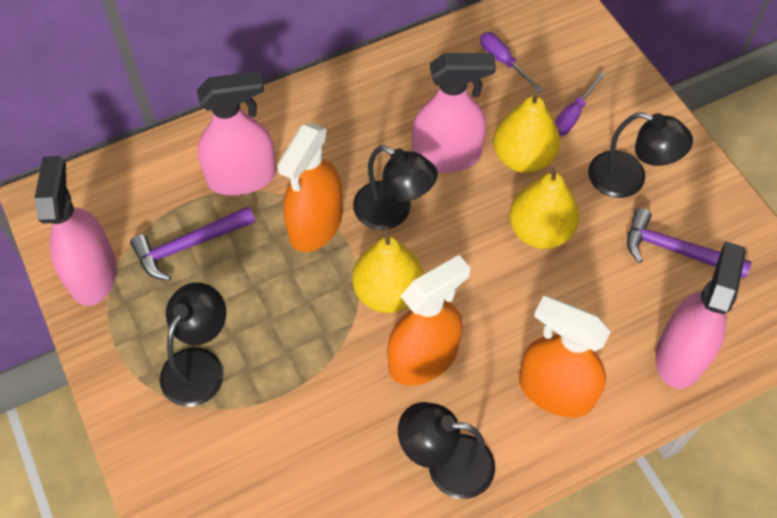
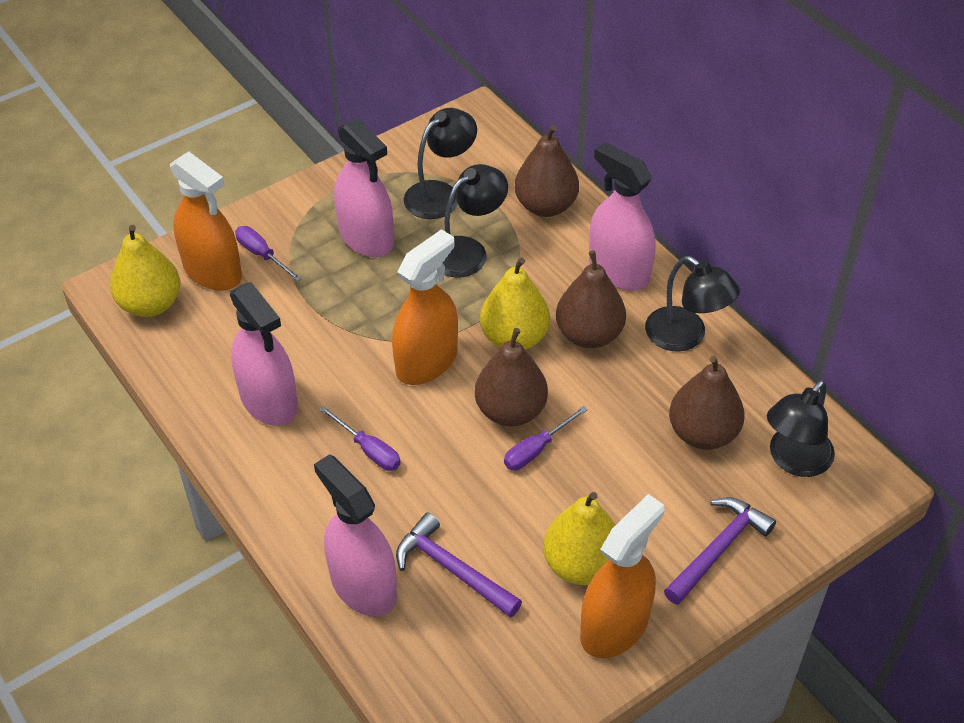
brown pear: 0 -> 4
purple screwdriver: 2 -> 3

